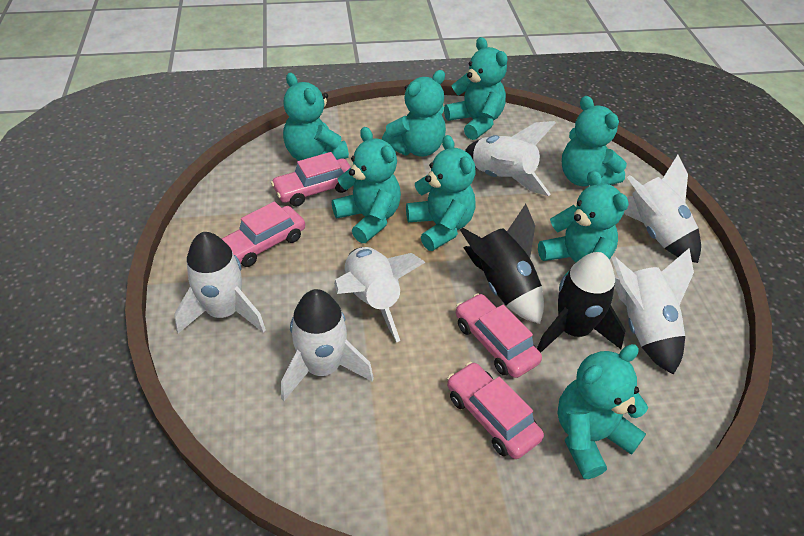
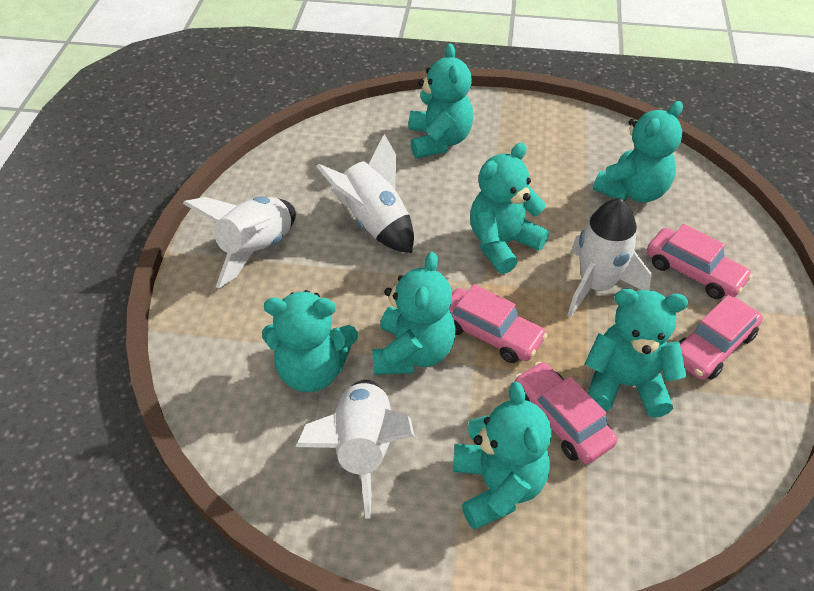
black rocket: 2 -> 0
turquoise teddy bear: 8 -> 7
white rocket: 6 -> 4

